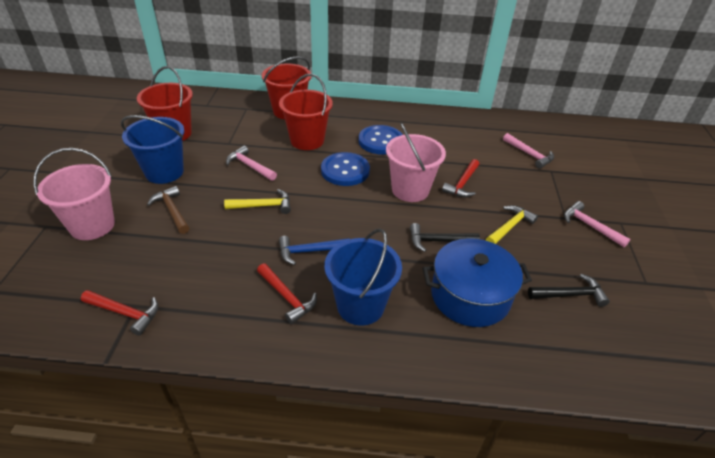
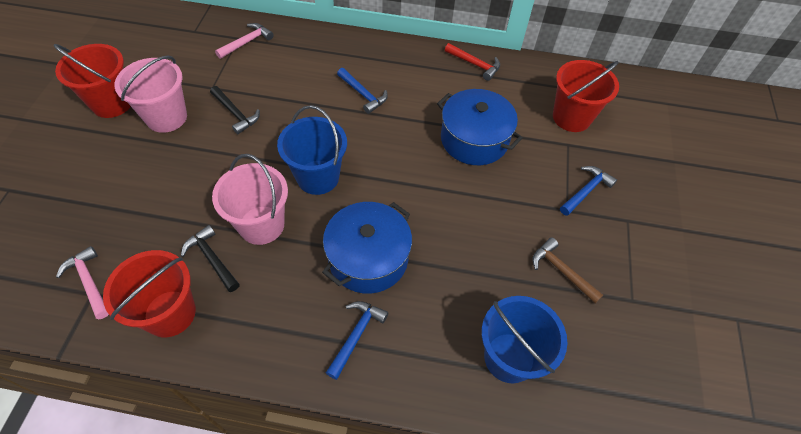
blue button: 2 -> 0
blue hammer: 1 -> 3
blue pot: 1 -> 2
pink hammer: 3 -> 2
red hammer: 3 -> 1
yellow hammer: 2 -> 0

